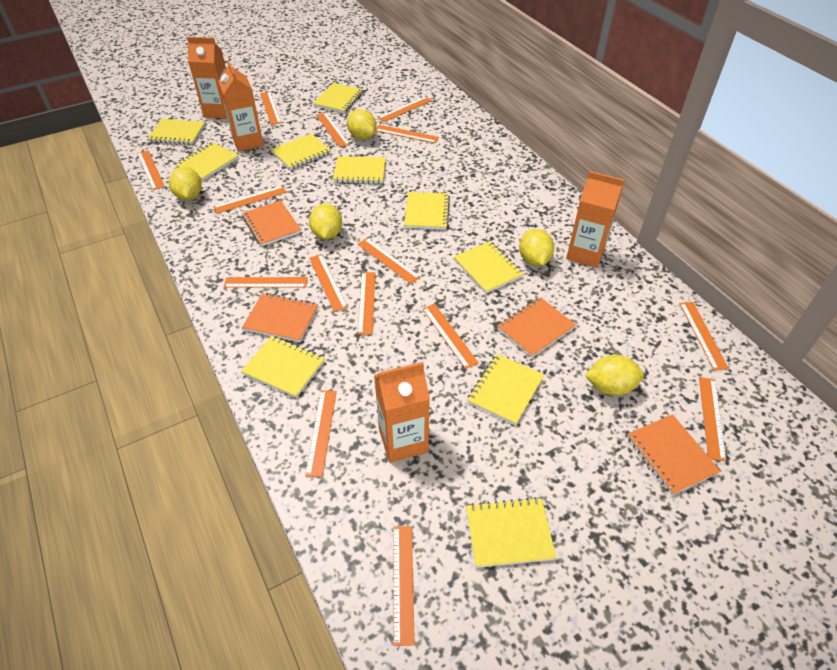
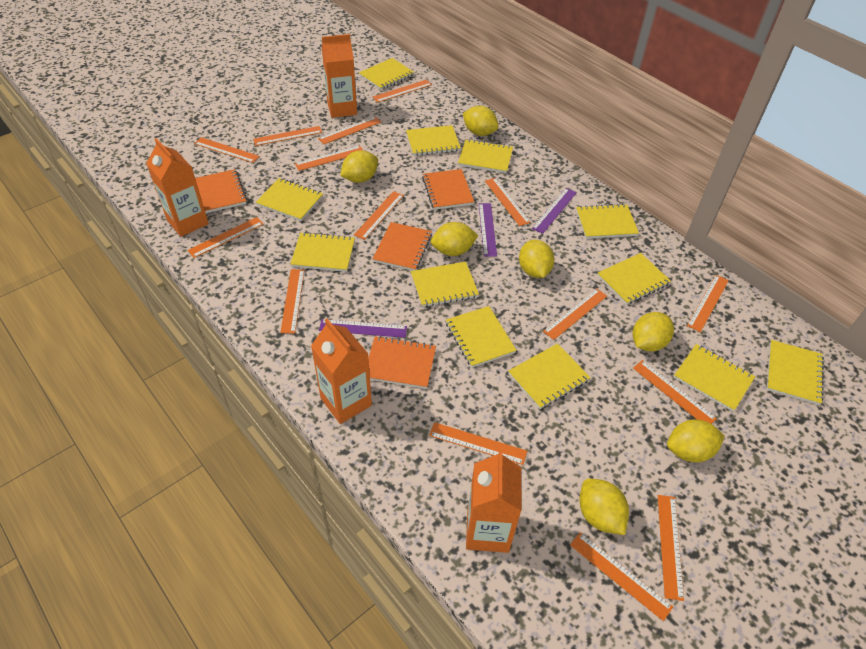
purple ruler: 0 -> 3
yellow lemon: 5 -> 7
yellow notebook: 10 -> 12

